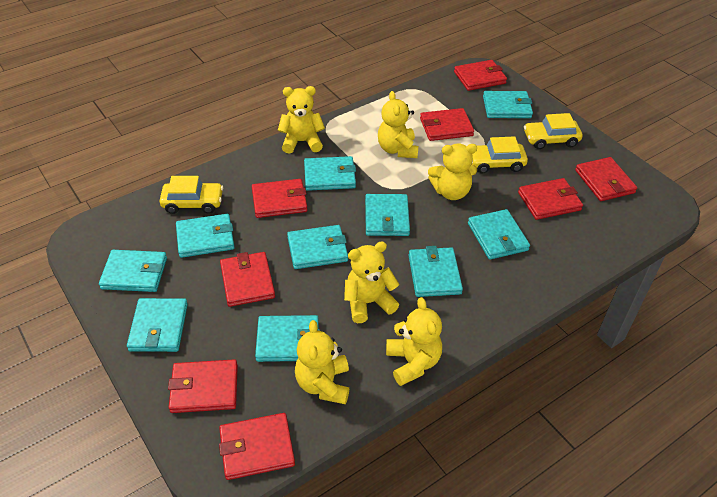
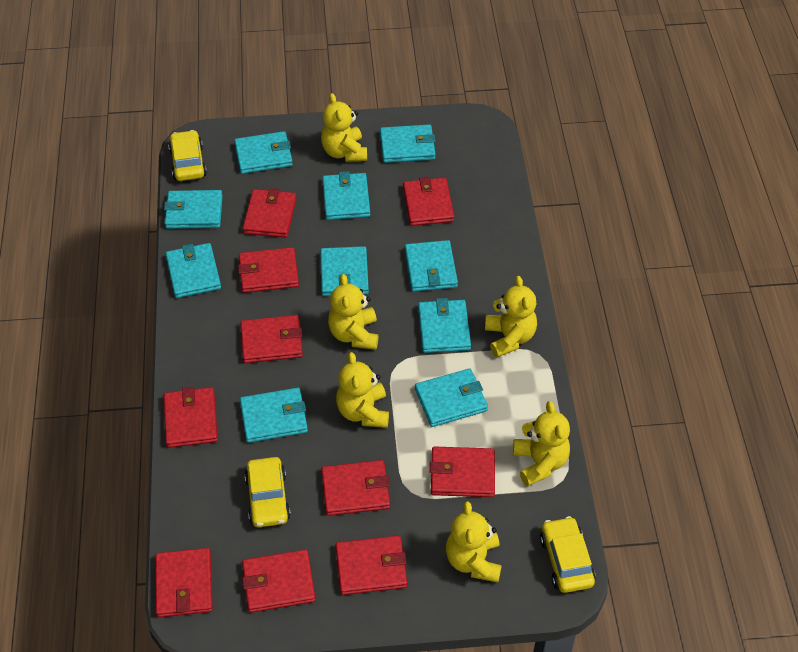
red wallet: 8 -> 10

